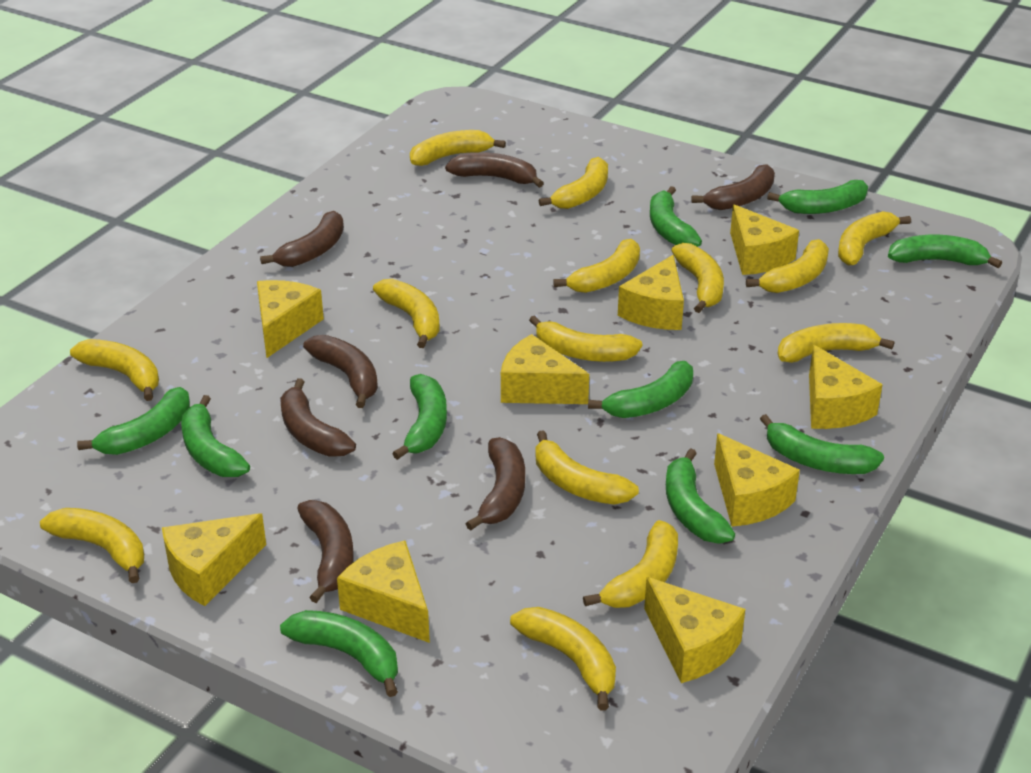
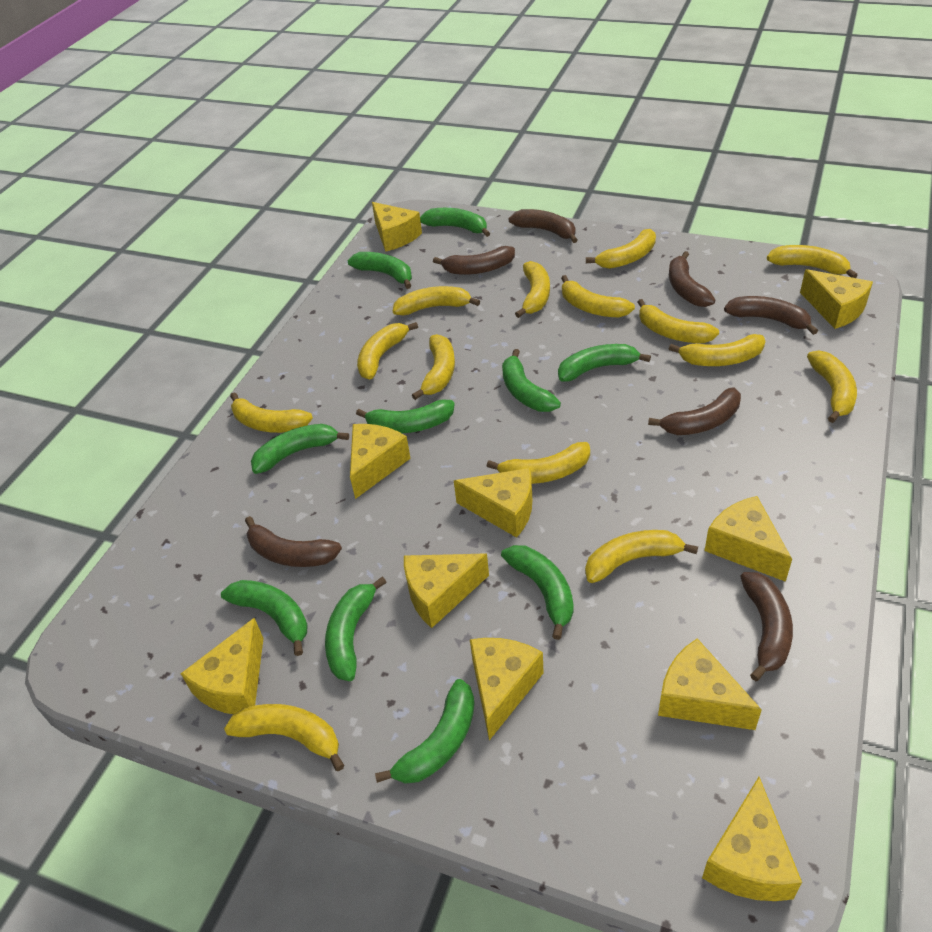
yellow cheese: 9 -> 10

